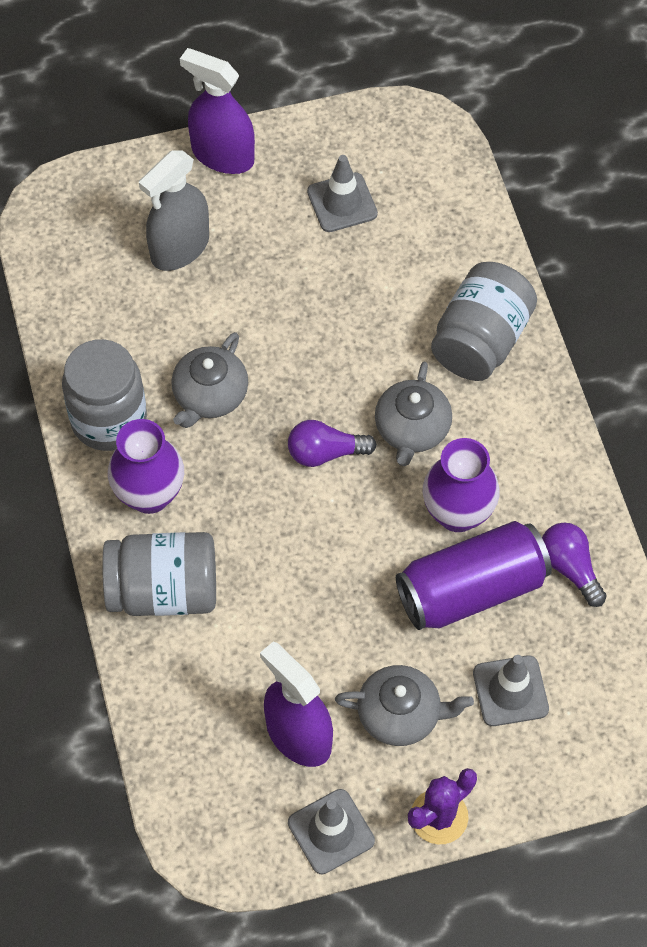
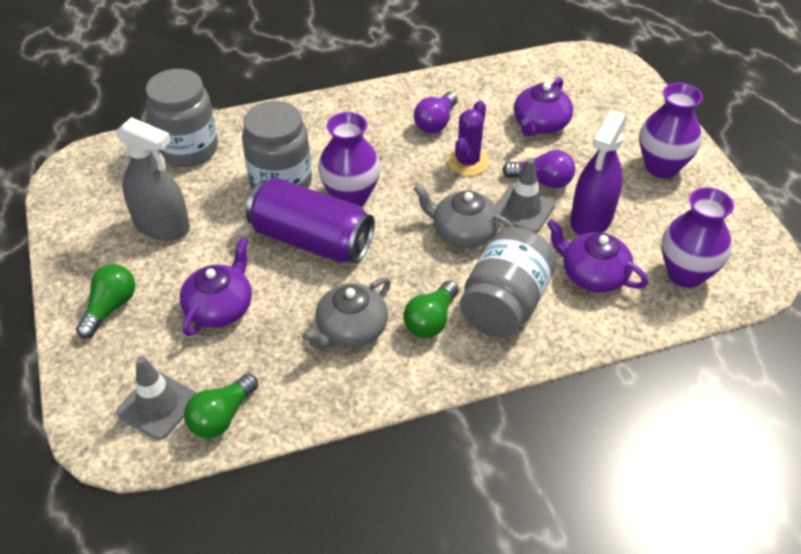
green light bulb: 0 -> 3
grey teapot: 3 -> 2
grey traffic cone: 3 -> 2
purple spray bottle: 2 -> 1
purple teapot: 0 -> 3
purple vase: 2 -> 3

